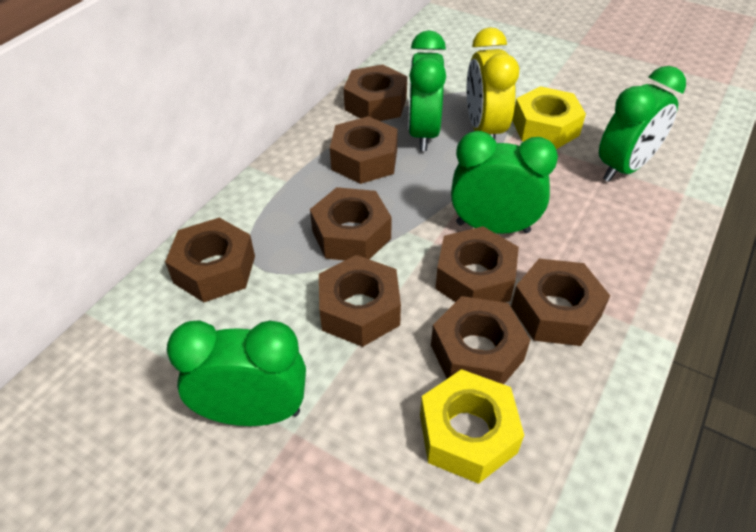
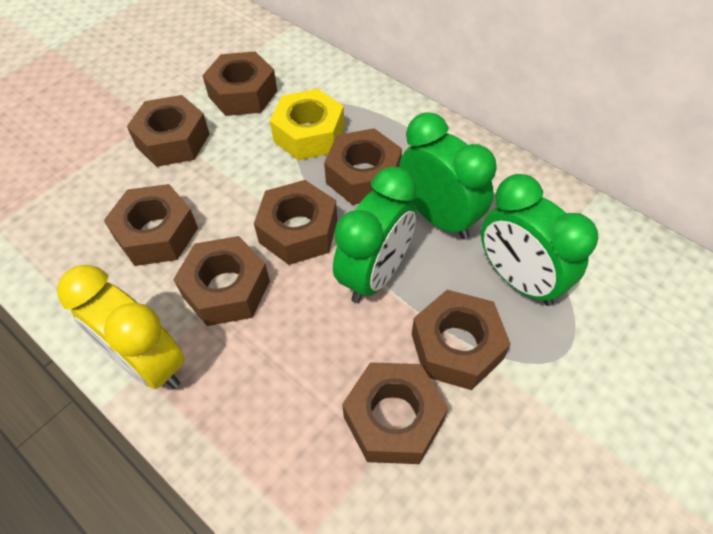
green clock: 4 -> 3
yellow nut: 2 -> 1

